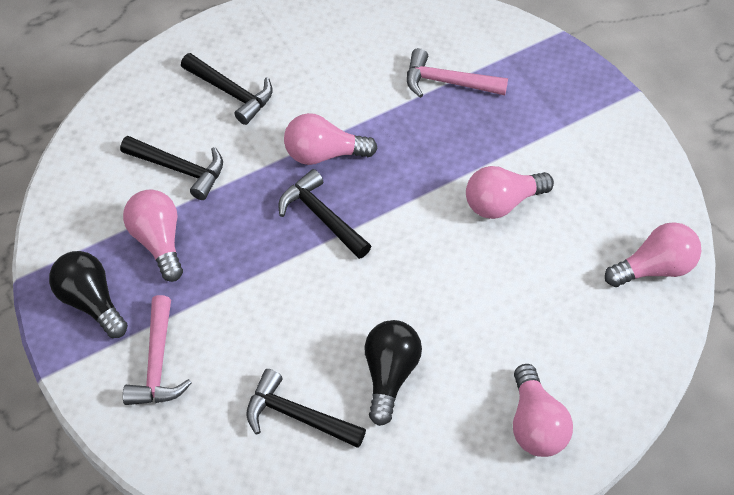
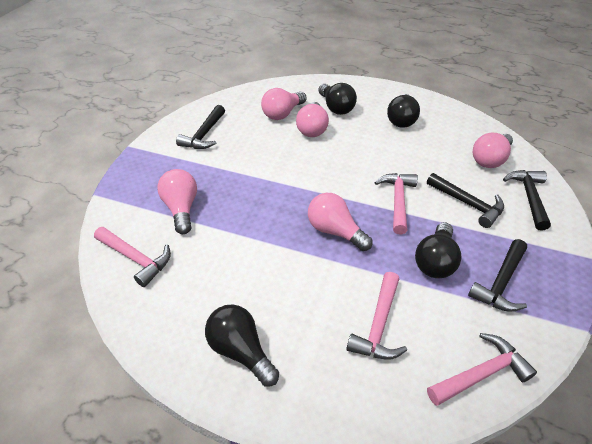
black light bulb: 2 -> 4
pink hammer: 2 -> 4

